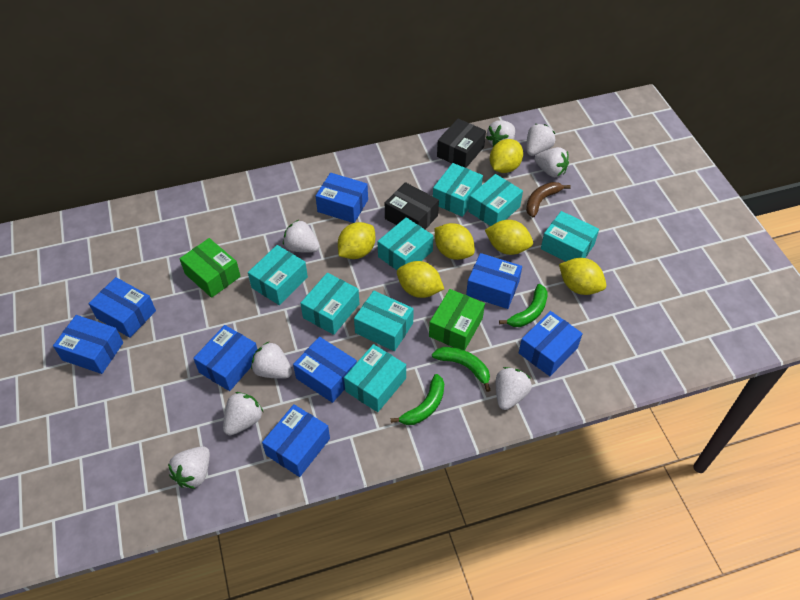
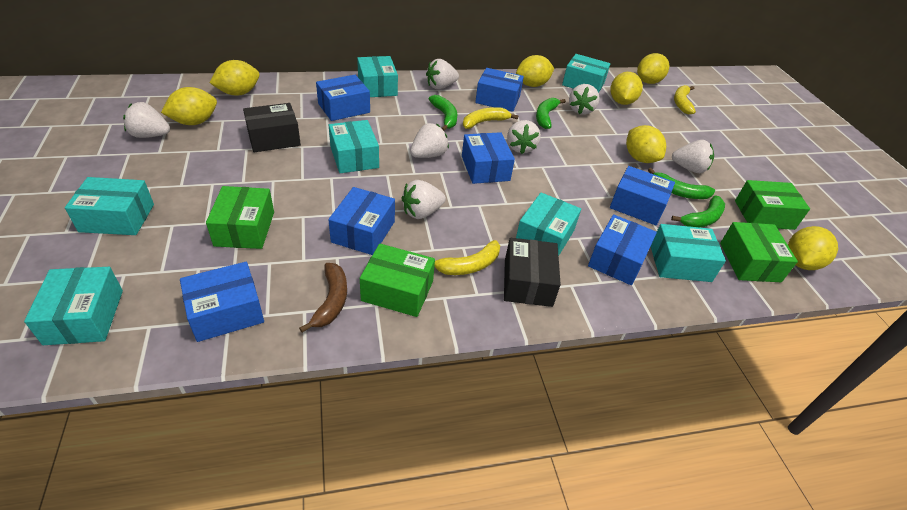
blue box: 8 -> 7
green banana: 3 -> 4
green box: 2 -> 4
turquoise box: 8 -> 7
white strawberry: 8 -> 7
yellow banana: 0 -> 3
yellow lemon: 6 -> 7

